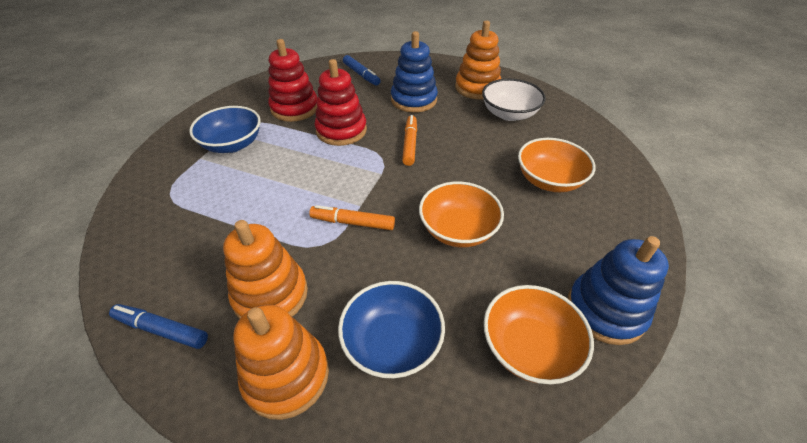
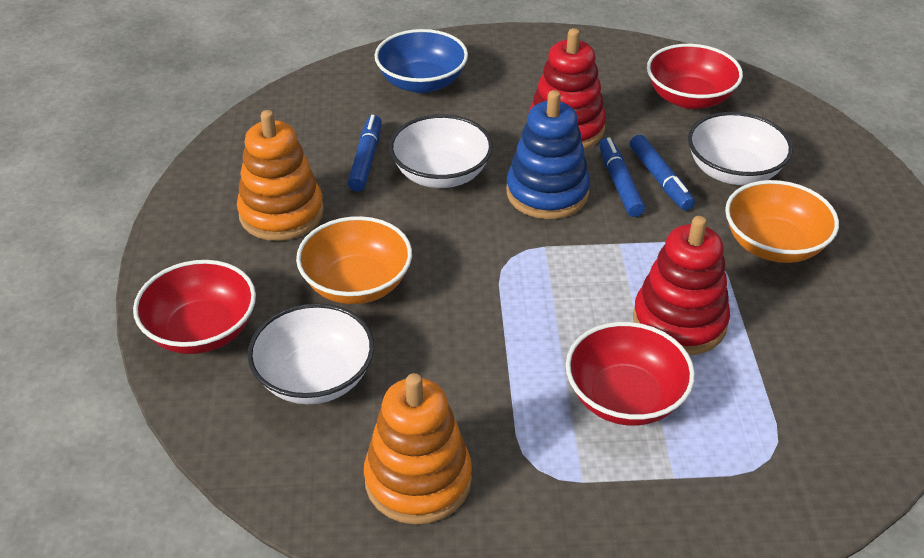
blue bowl: 2 -> 1
blue marker: 2 -> 3
blue stacking toy: 2 -> 1
orange bowl: 3 -> 2
orange marker: 2 -> 0
orange stacking toy: 3 -> 2
red bowl: 0 -> 3
white bowl: 1 -> 3

